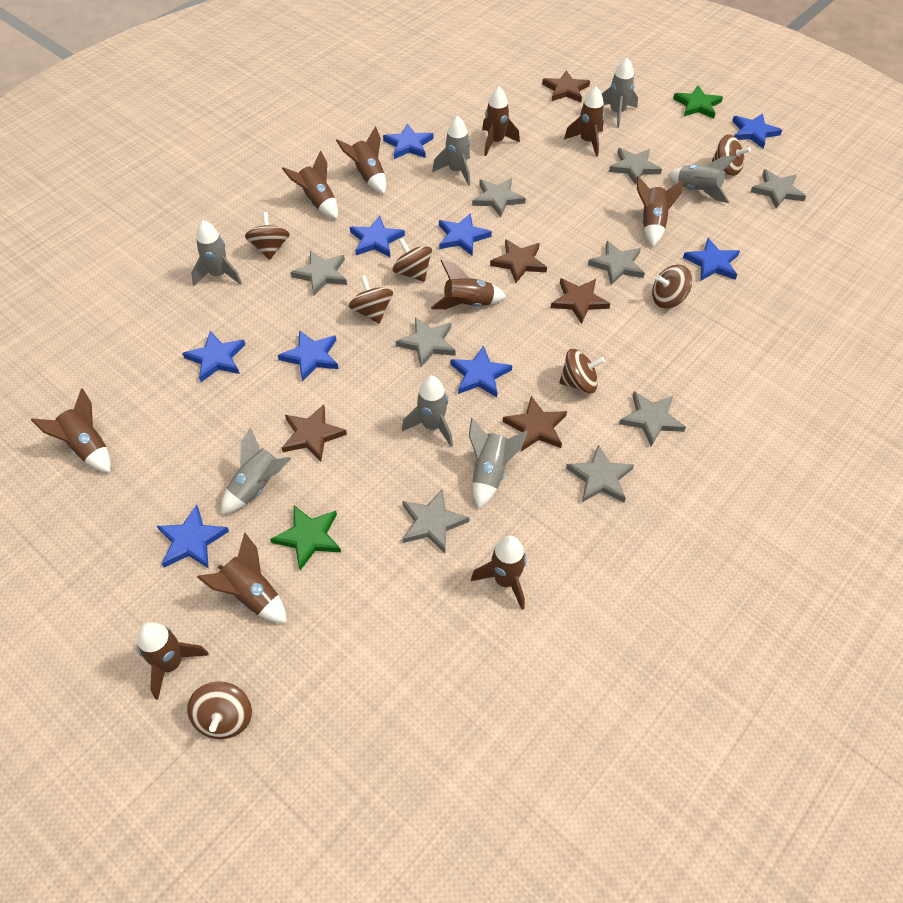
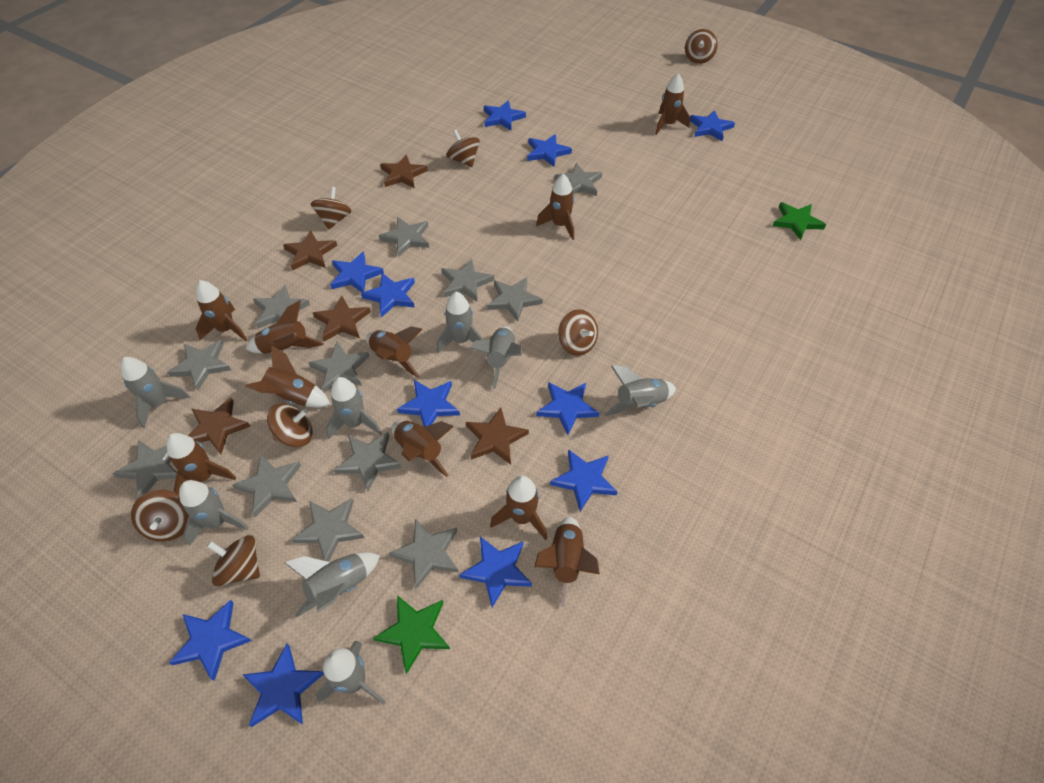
blue star: 9 -> 11
grey rocket: 7 -> 8
grey star: 9 -> 12

